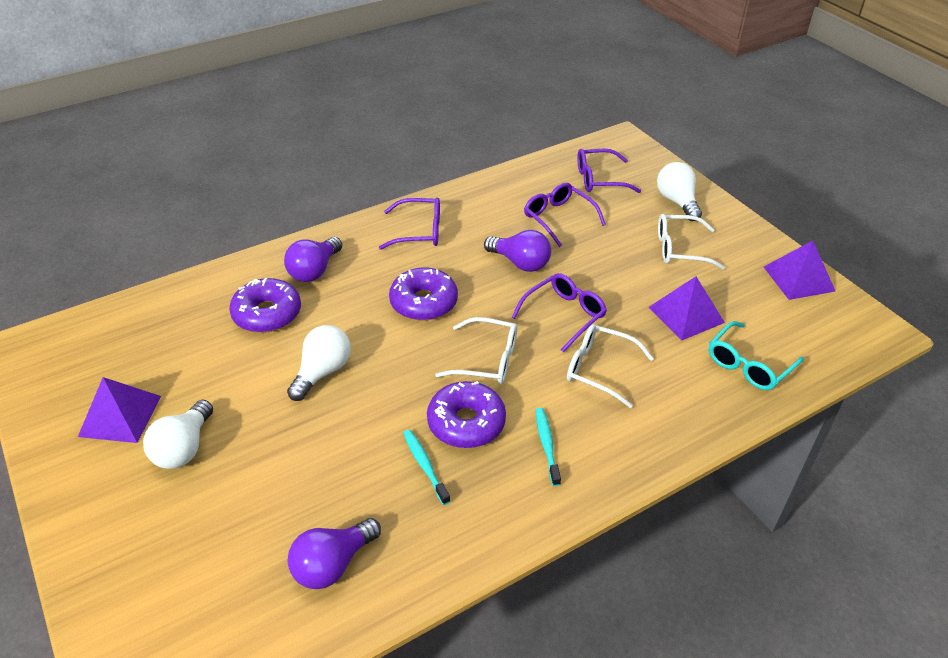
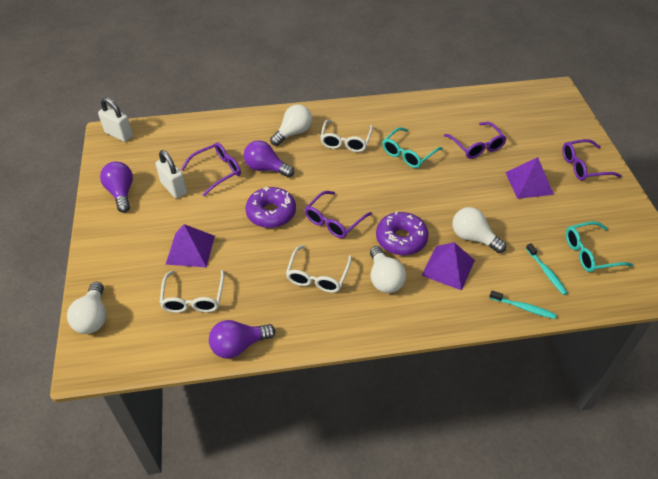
purple donut: 3 -> 2
turquoise glasses: 1 -> 2
white light bulb: 3 -> 4
white padlock: 0 -> 2

